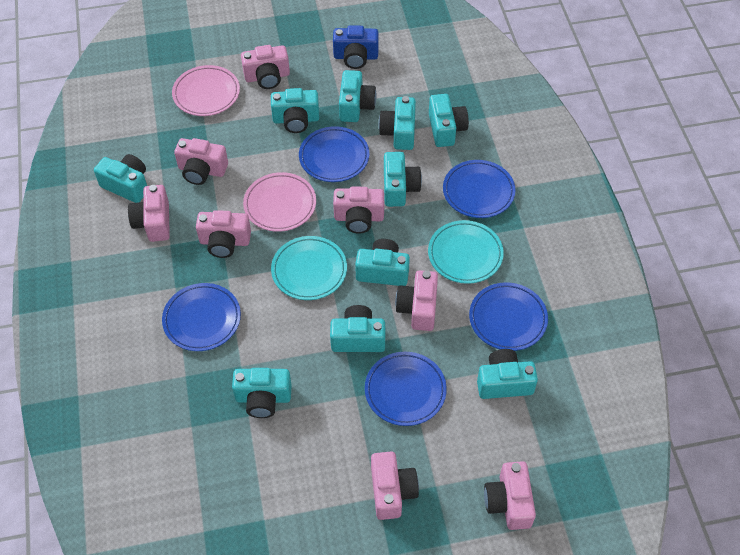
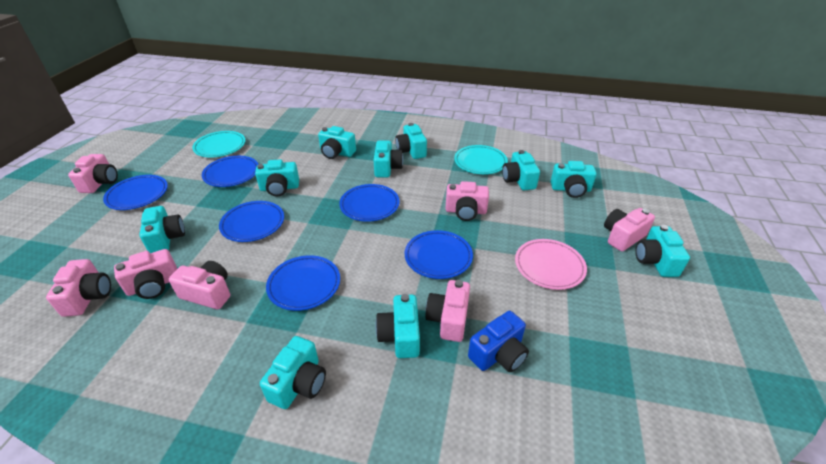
blue plate: 5 -> 6
pink camera: 8 -> 7
pink plate: 2 -> 1

